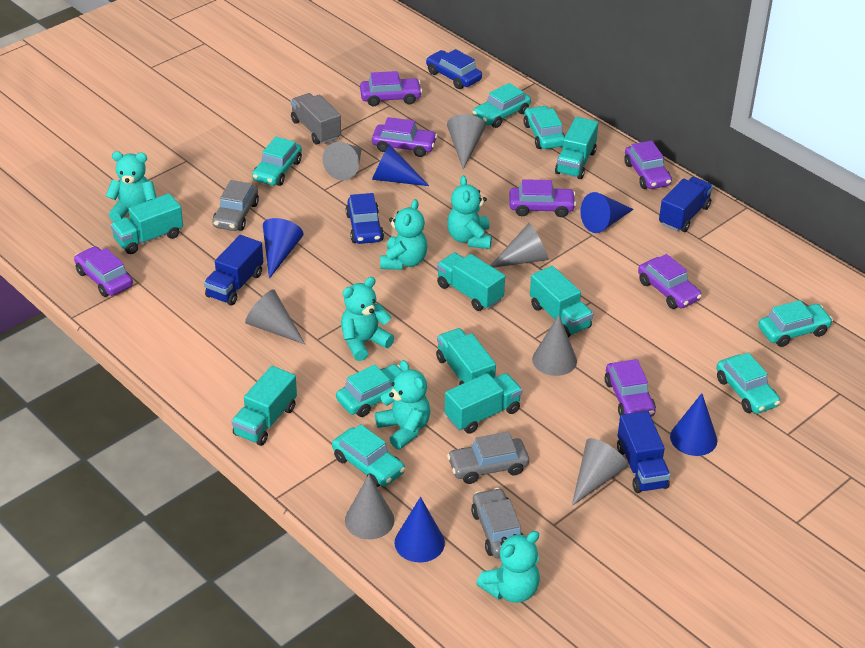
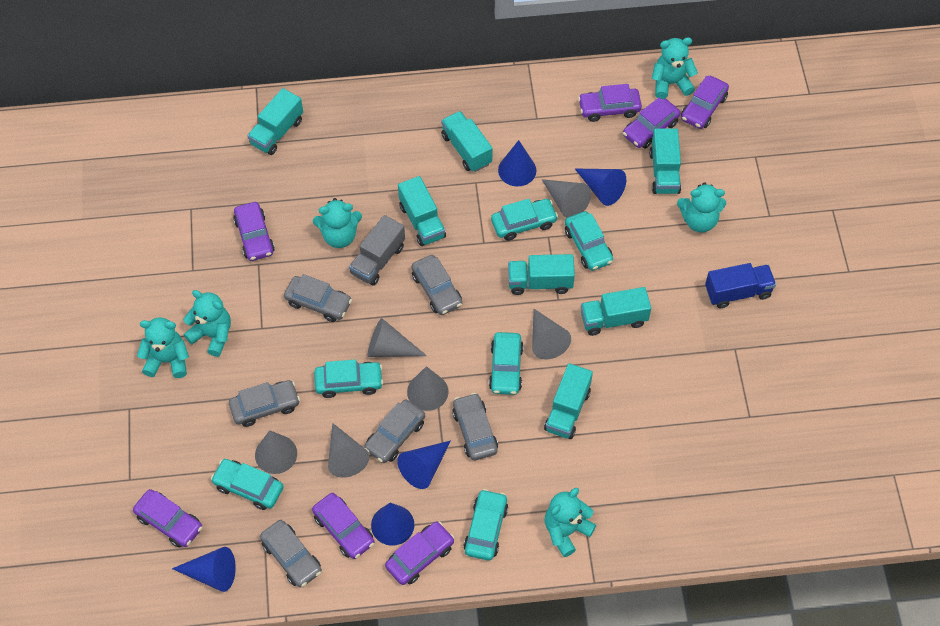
blue car: 2 -> 0
blue truck: 3 -> 1
grey car: 3 -> 6
grey cone: 7 -> 6
turquoise car: 7 -> 6

